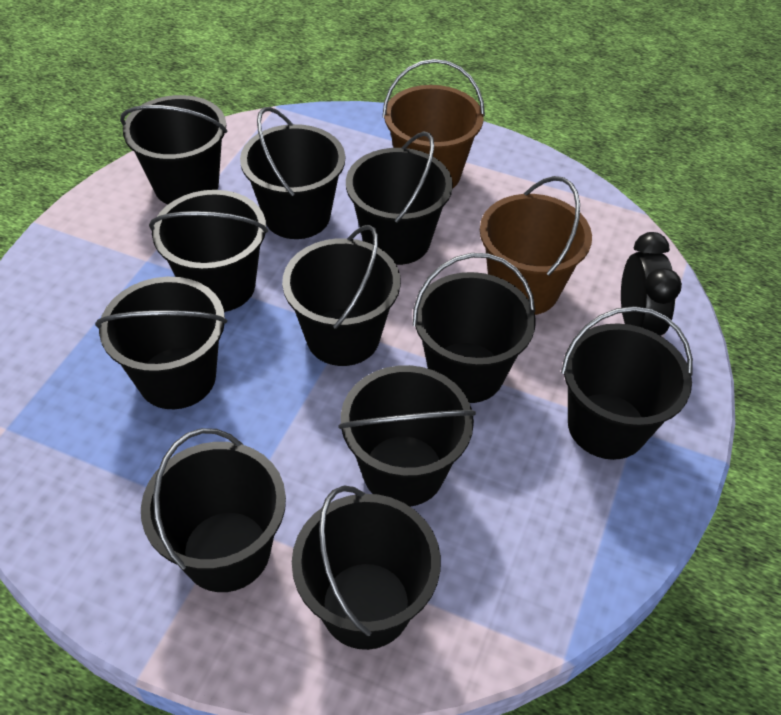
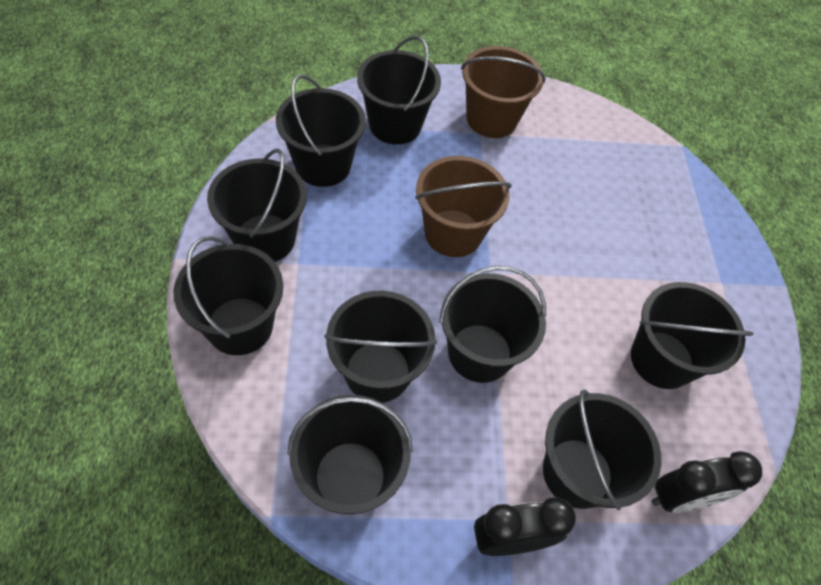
black bucket: 11 -> 9
black clock: 1 -> 2

